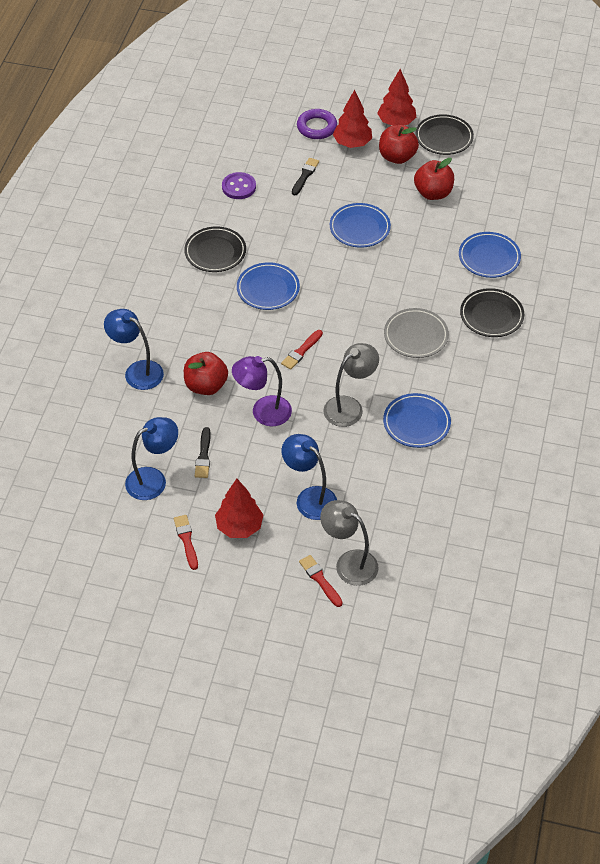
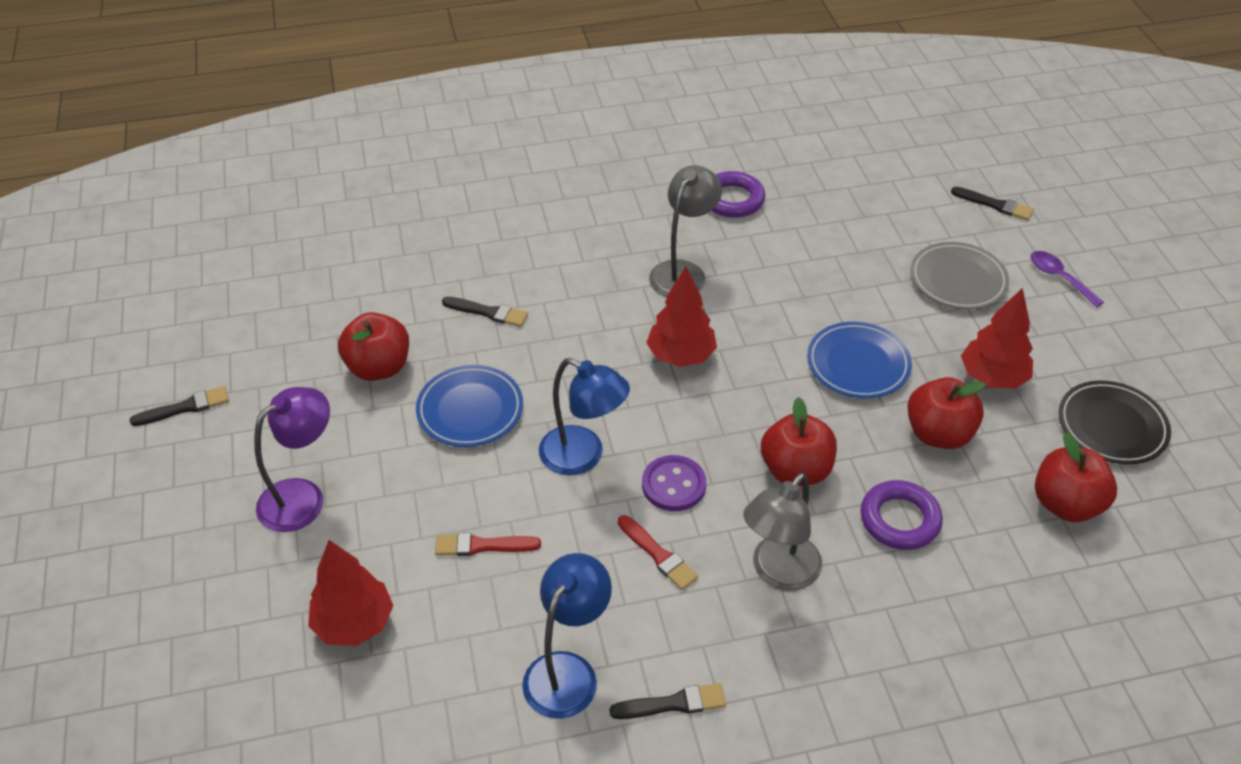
black brush: 2 -> 4
black plate: 3 -> 1
blue lamp: 3 -> 2
blue plate: 4 -> 2
purple ring: 1 -> 2
purple spoon: 0 -> 1
red apple: 3 -> 4
red brush: 3 -> 2

